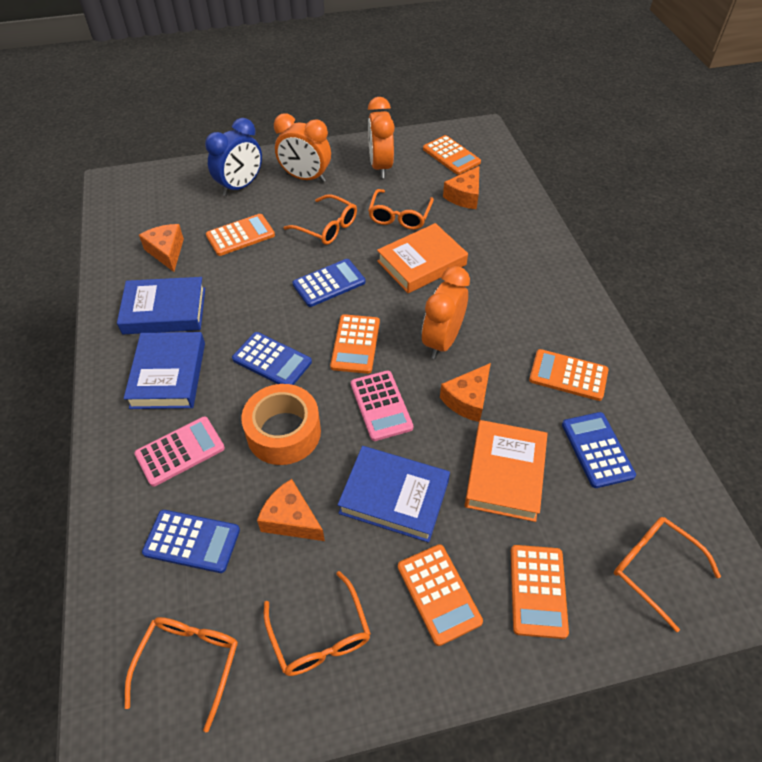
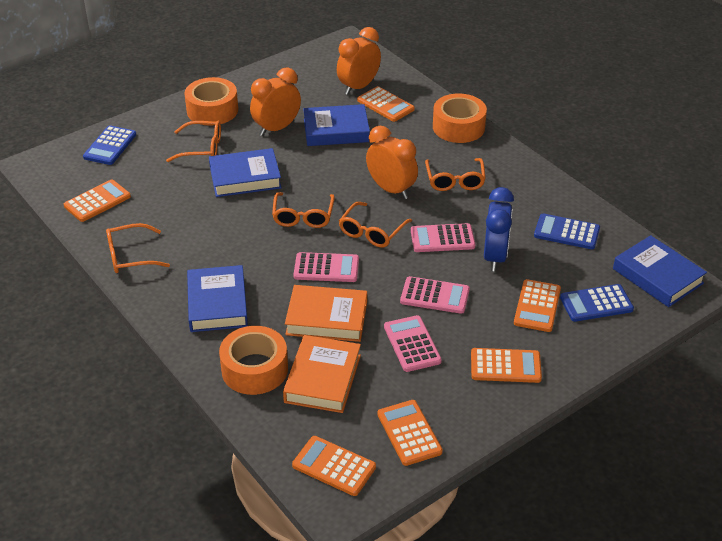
blue book: 3 -> 4
blue calculator: 4 -> 3
orange cheese: 4 -> 0
orange tape: 1 -> 3
pink calculator: 2 -> 4

